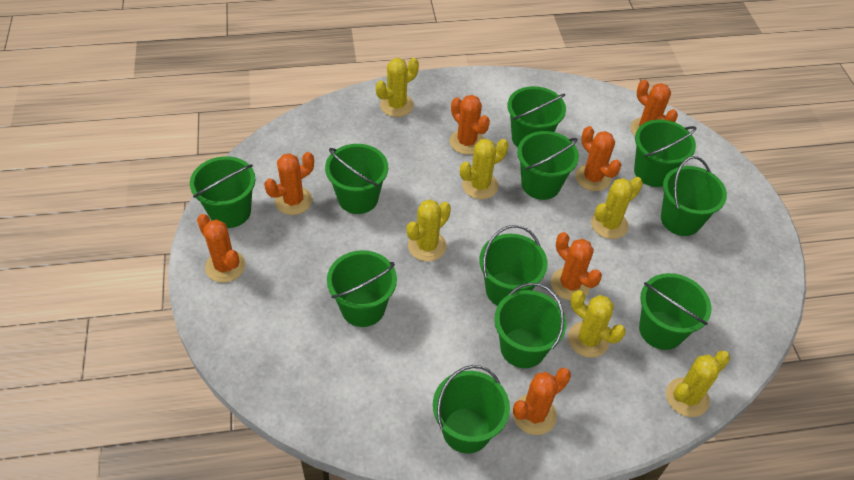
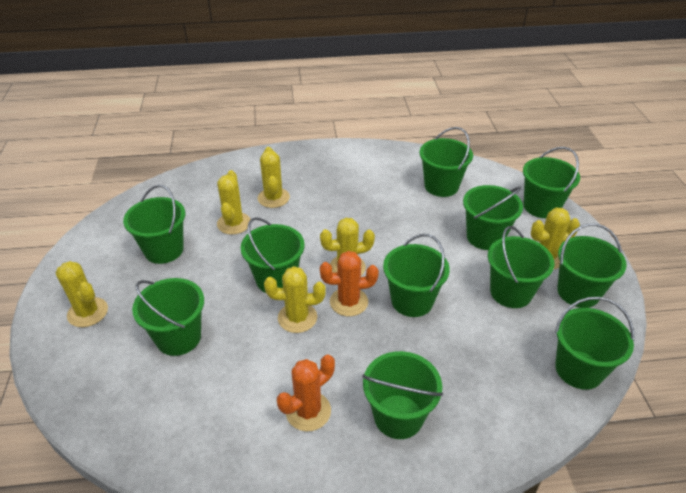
orange cactus: 7 -> 2

